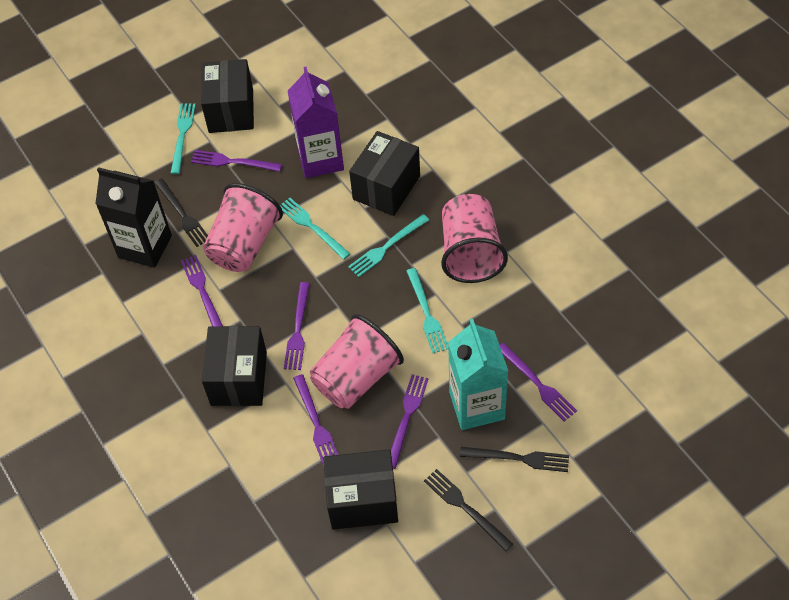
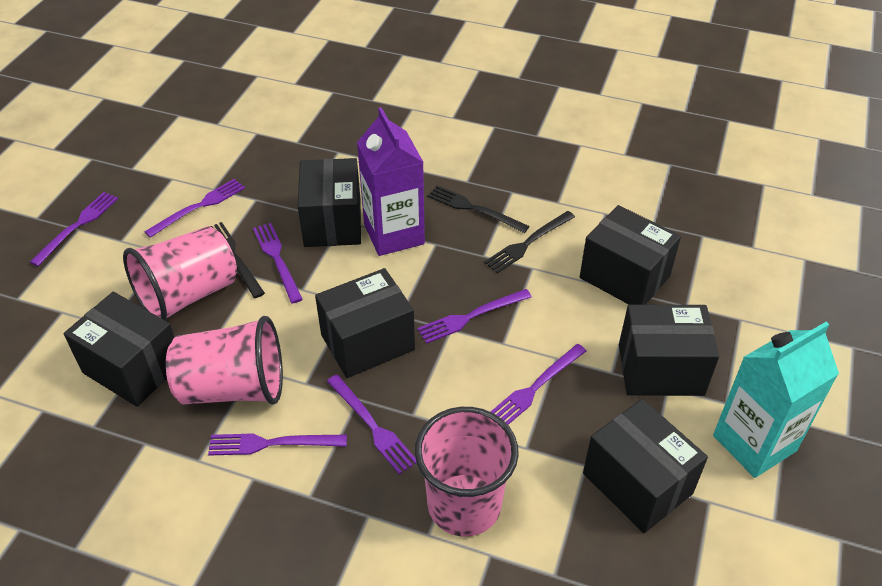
black box: 4 -> 6
black carton: 1 -> 0
purple fork: 6 -> 7
turquoise fork: 4 -> 0

